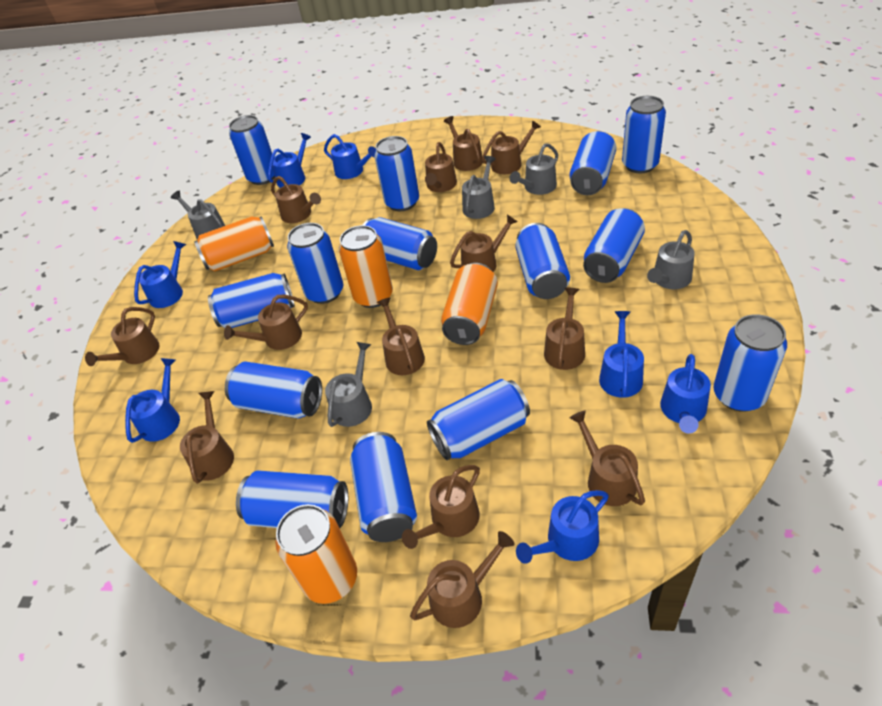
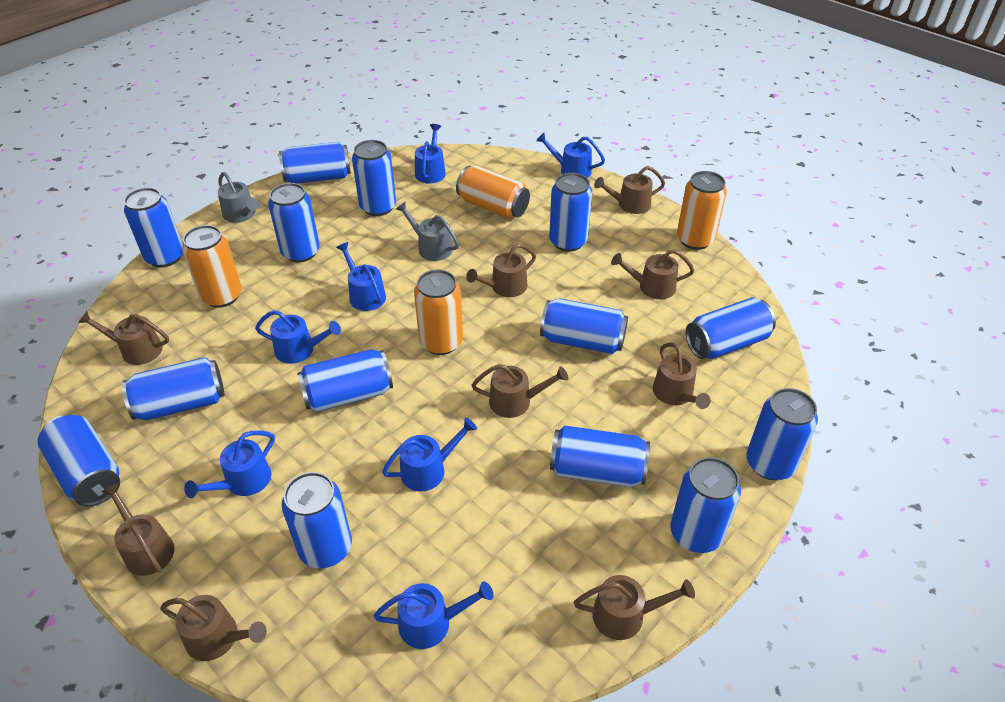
brown watering can: 13 -> 9
grey watering can: 5 -> 2

